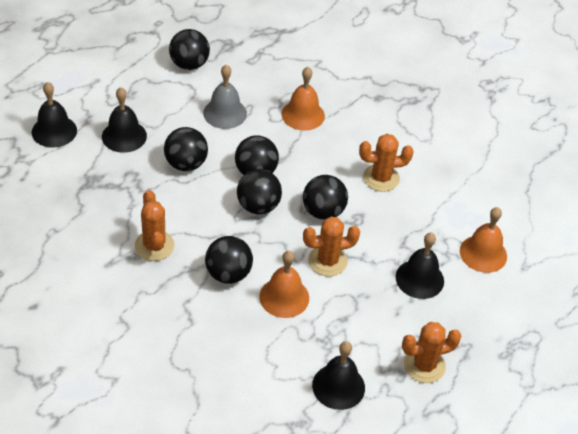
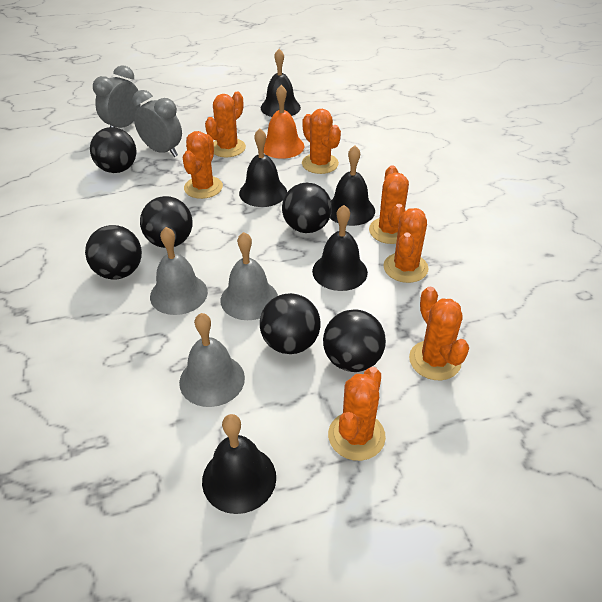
black bell: 4 -> 5
grey bell: 1 -> 3
grey clock: 0 -> 2
orange bell: 3 -> 1
orange cactus: 4 -> 7

